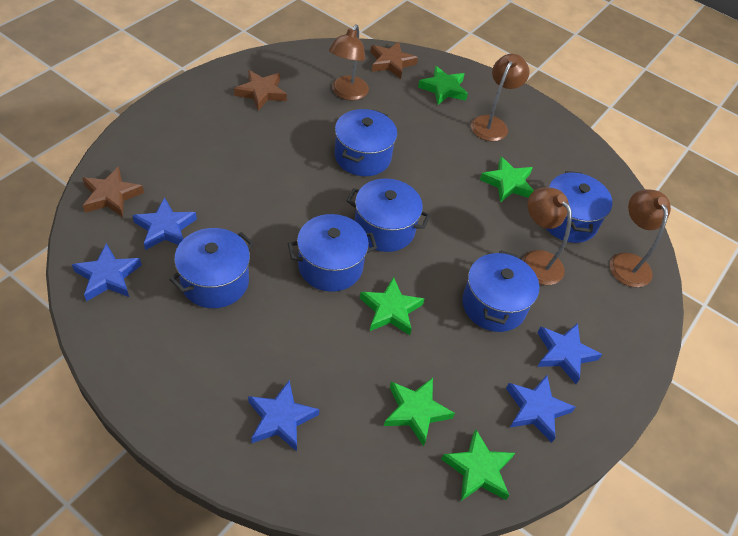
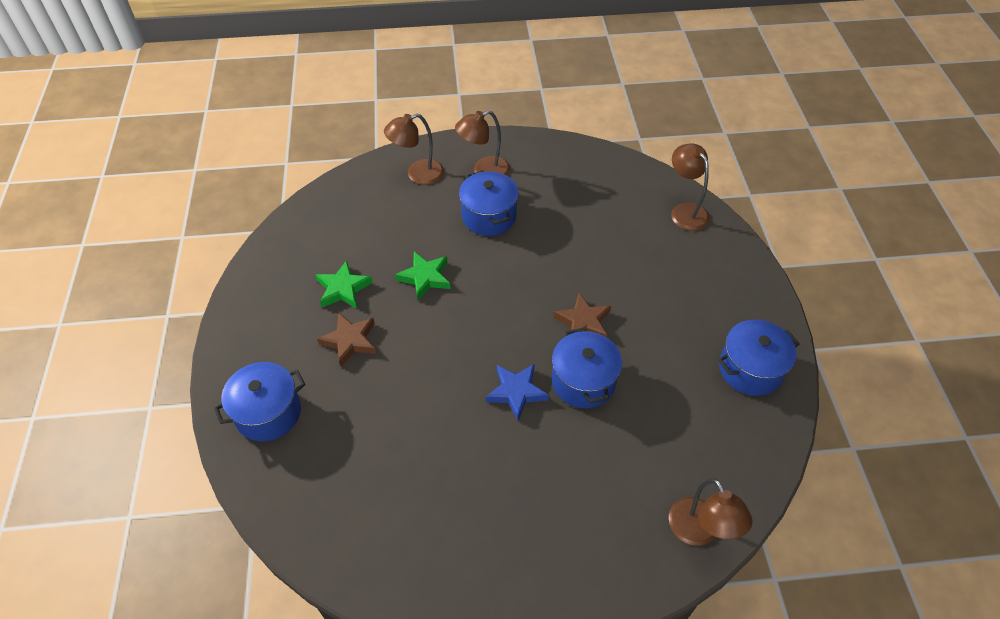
blue pot: 6 -> 4
blue star: 5 -> 1
brown star: 3 -> 2
green star: 5 -> 2

